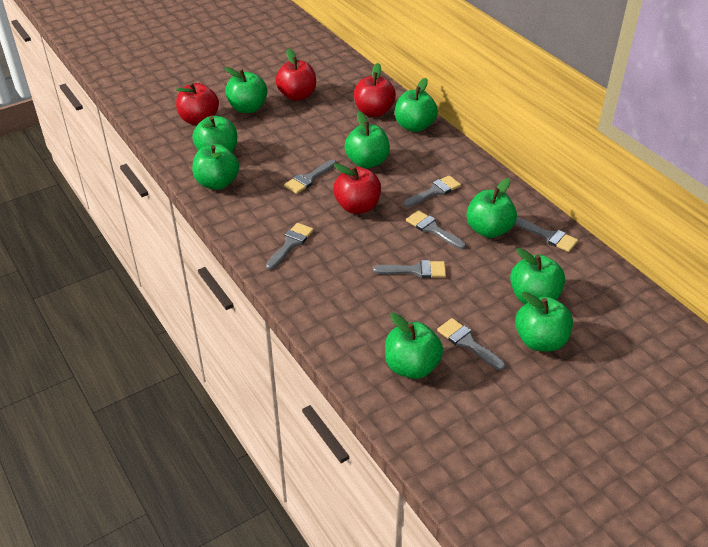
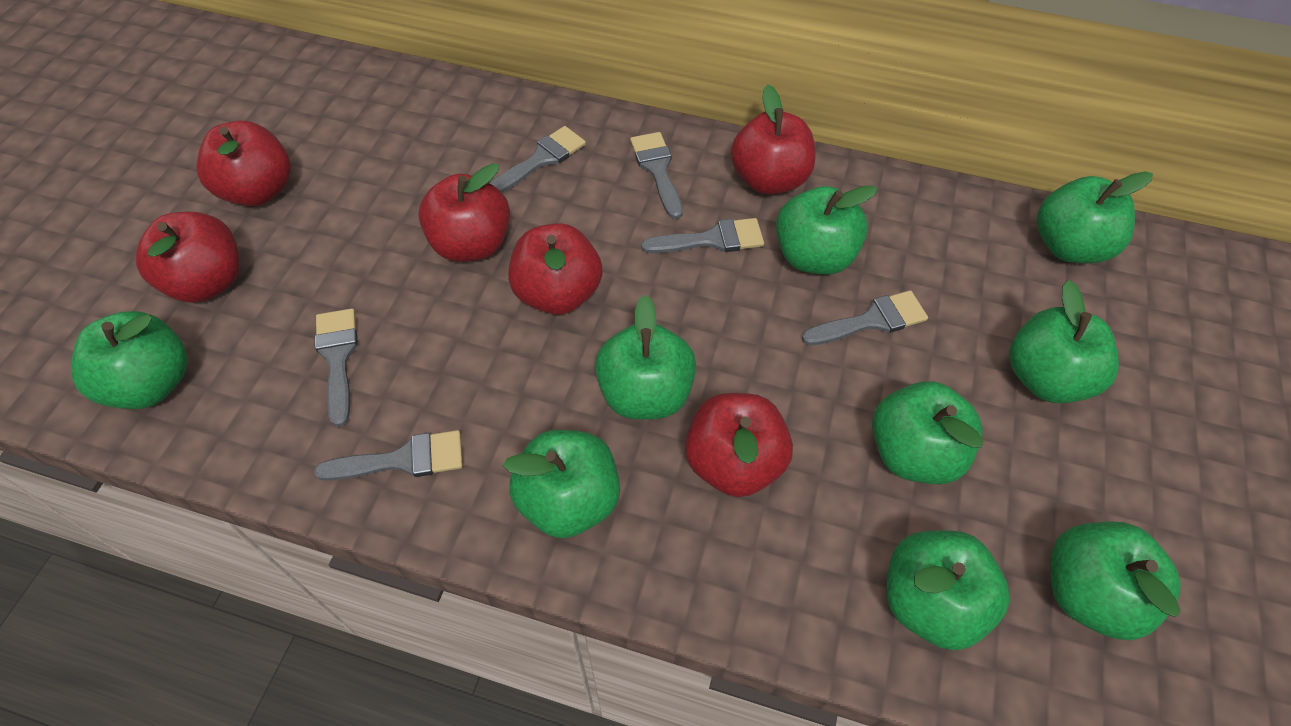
grey brush: 7 -> 6
red apple: 4 -> 6

